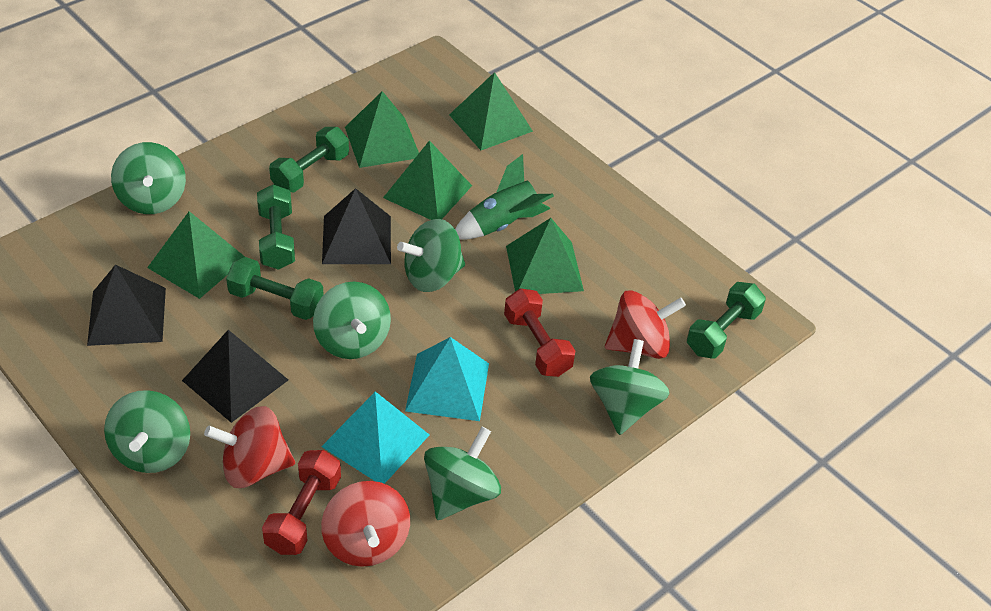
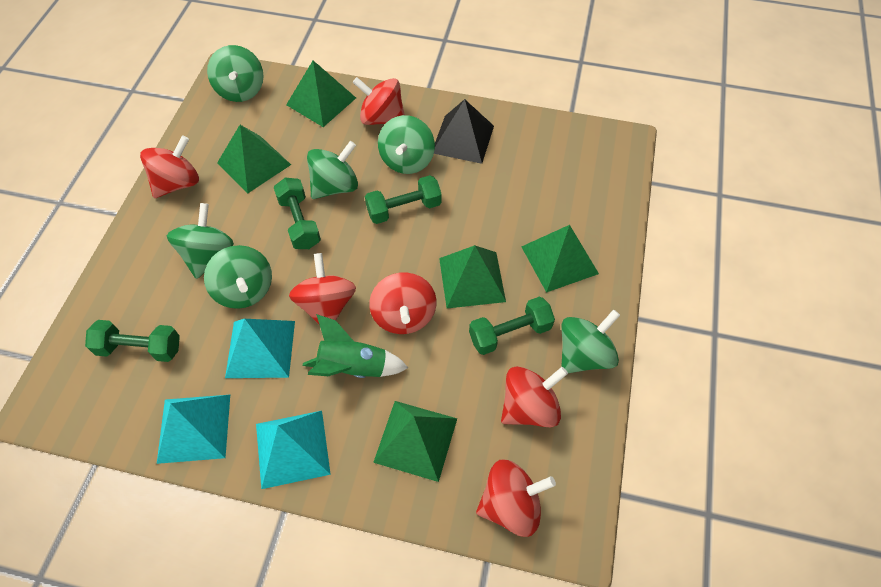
black pyramid: 3 -> 1
red dumbbell: 2 -> 0
red spinning top: 3 -> 6
turquoise pyramid: 2 -> 3

